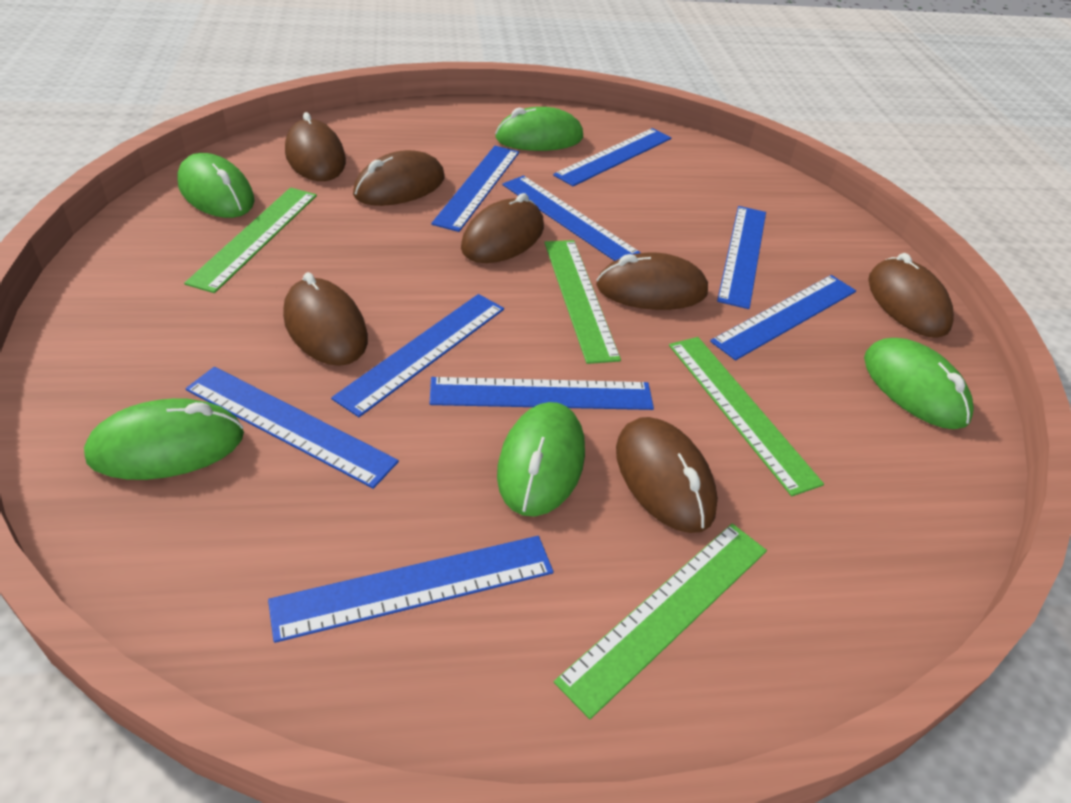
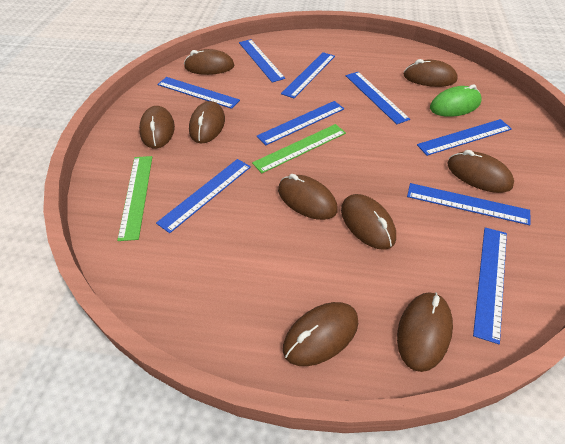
brown mouse: 7 -> 9
green mouse: 5 -> 1
green ruler: 4 -> 2

